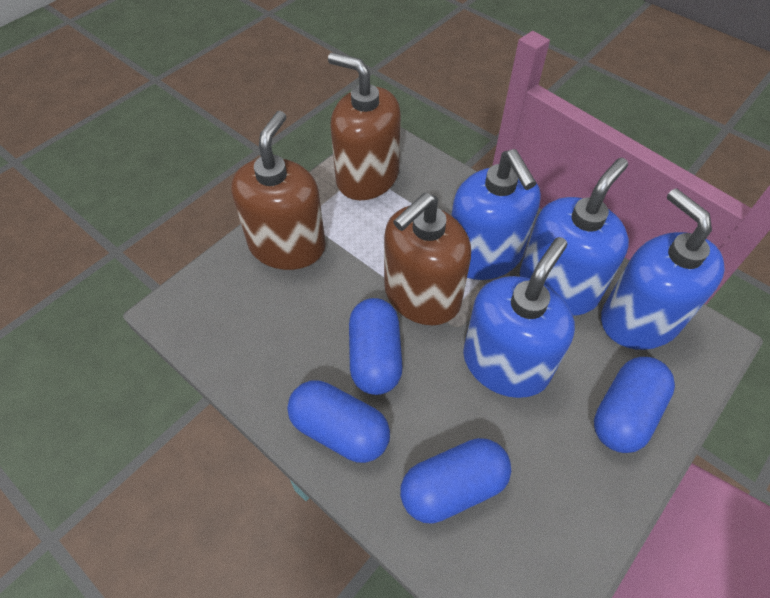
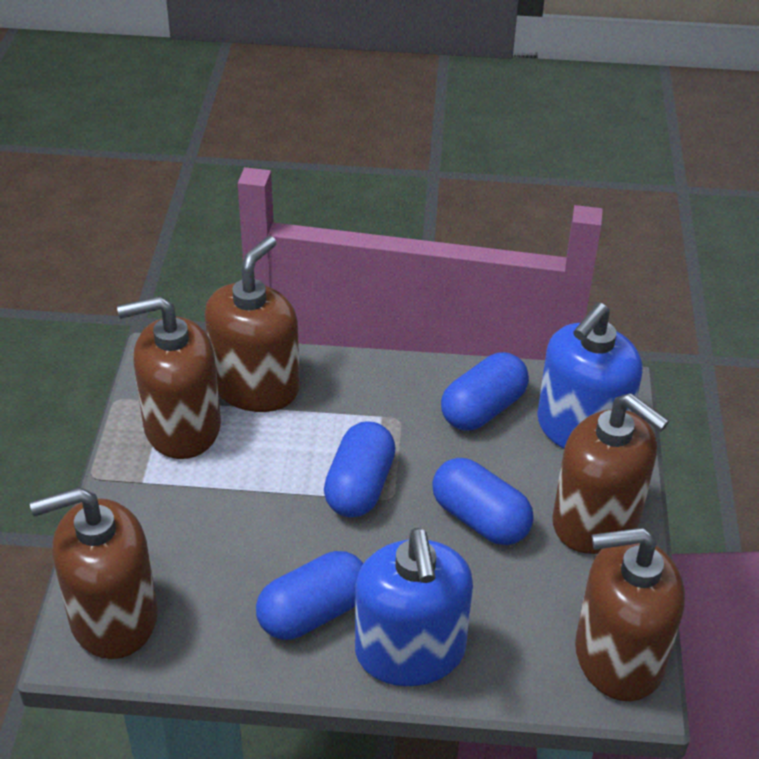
blue soap dispenser: 4 -> 2
brown soap dispenser: 3 -> 5

